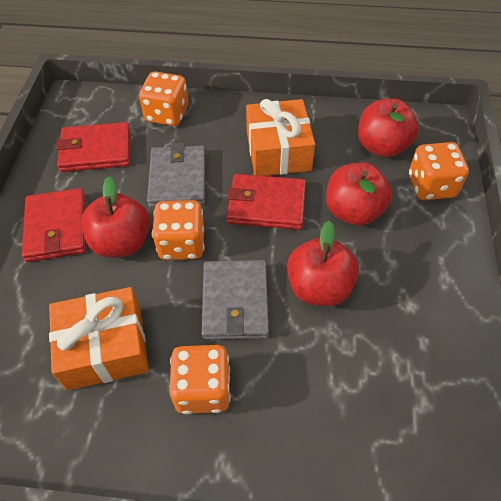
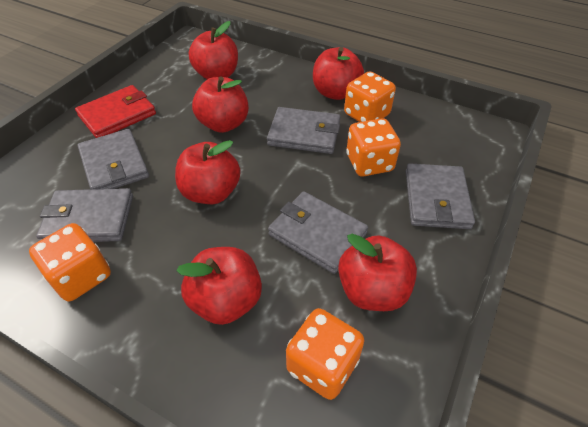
grey wallet: 2 -> 5
orange gift: 2 -> 0
red apple: 4 -> 6
red wallet: 3 -> 1

